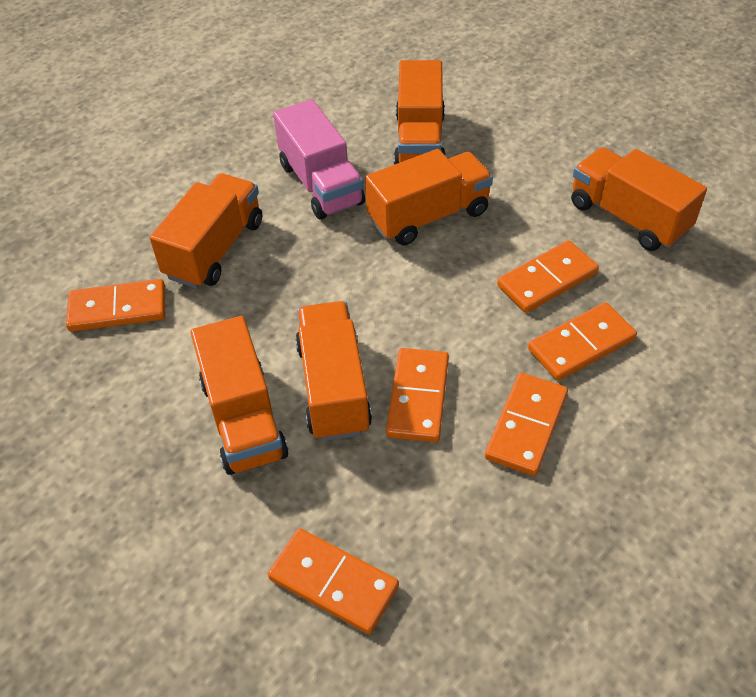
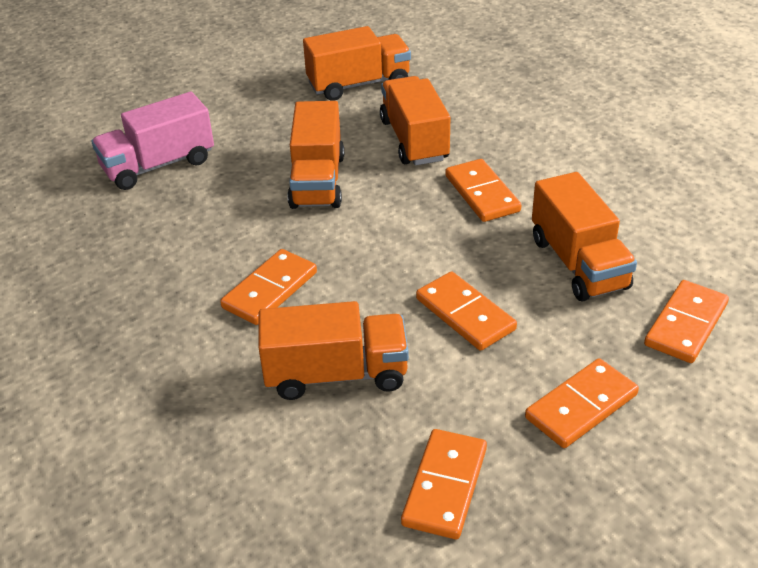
orange truck: 6 -> 5

